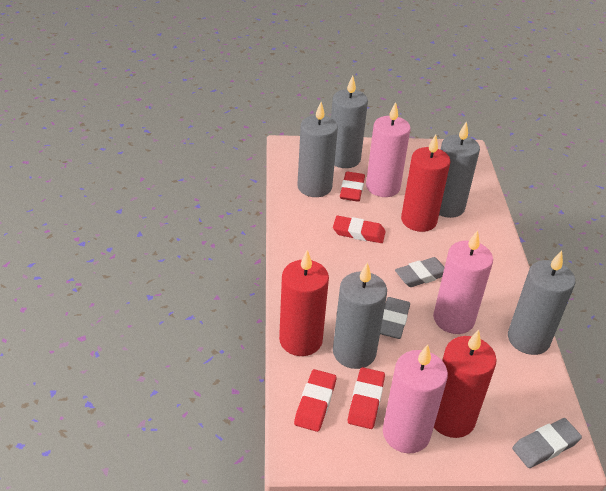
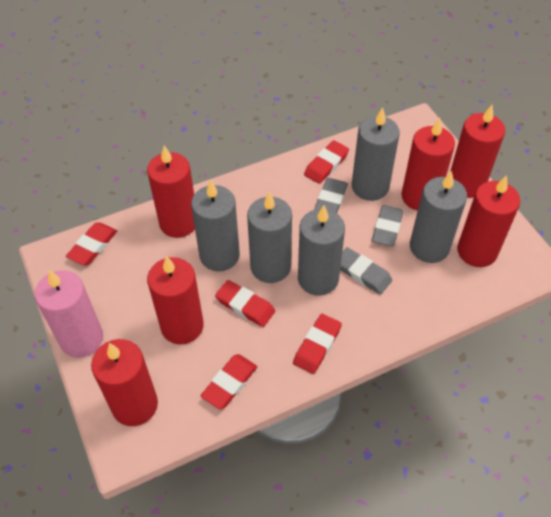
pink candle: 3 -> 1
red candle: 3 -> 6
red eraser: 4 -> 5

